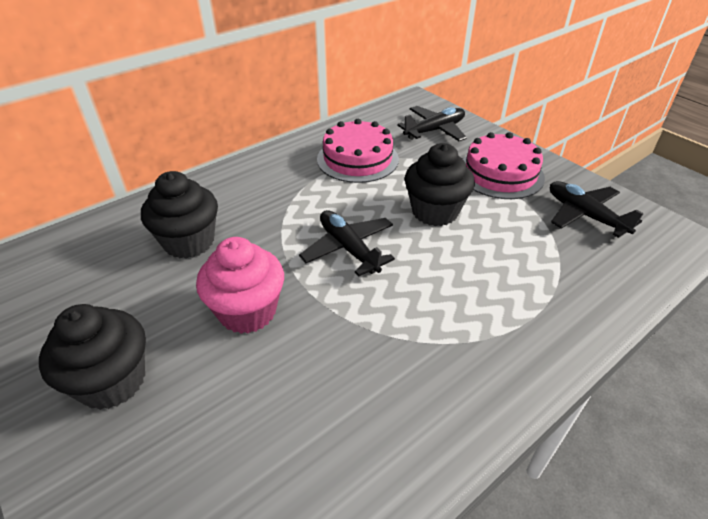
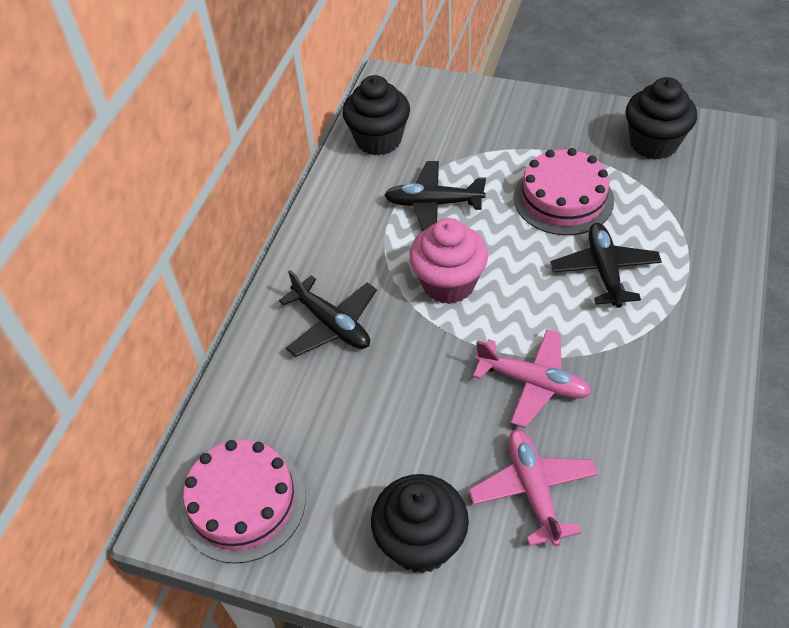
pink plane: 0 -> 2

